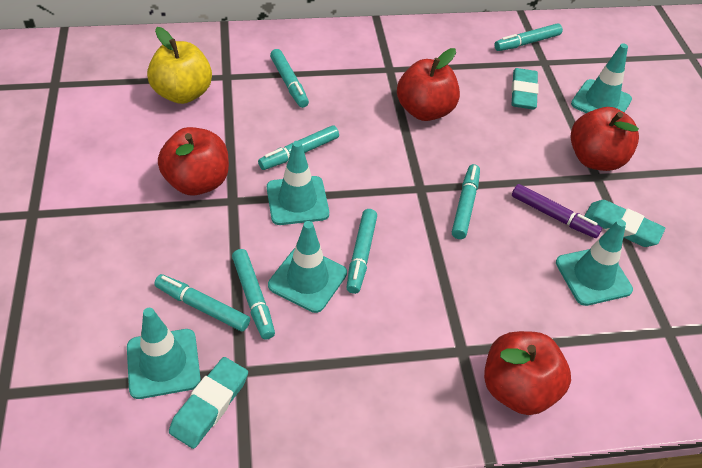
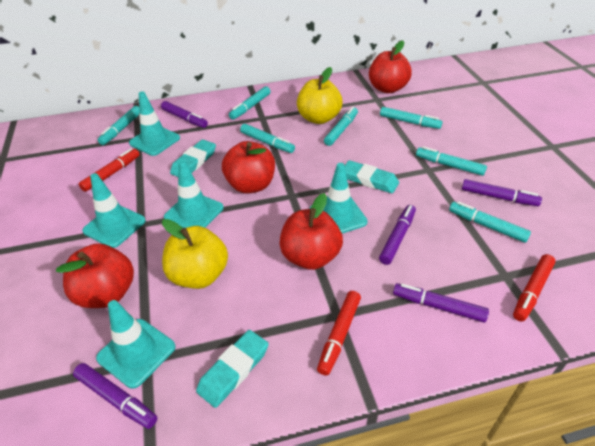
purple marker: 1 -> 5
red marker: 0 -> 3
yellow apple: 1 -> 2

